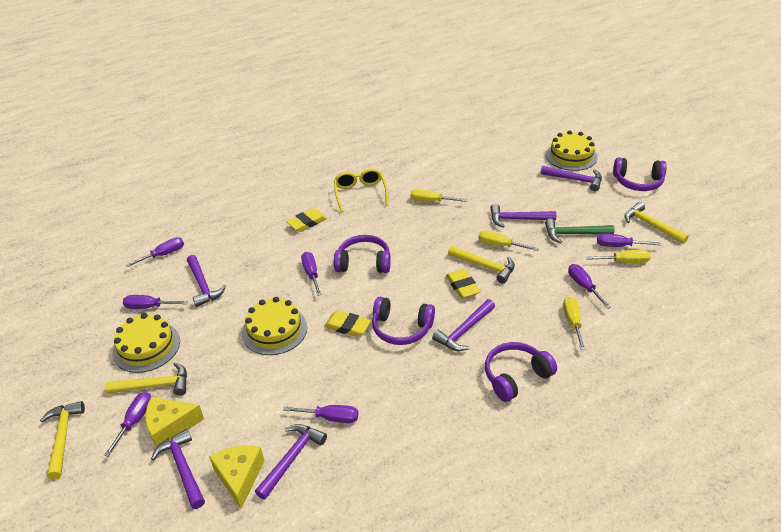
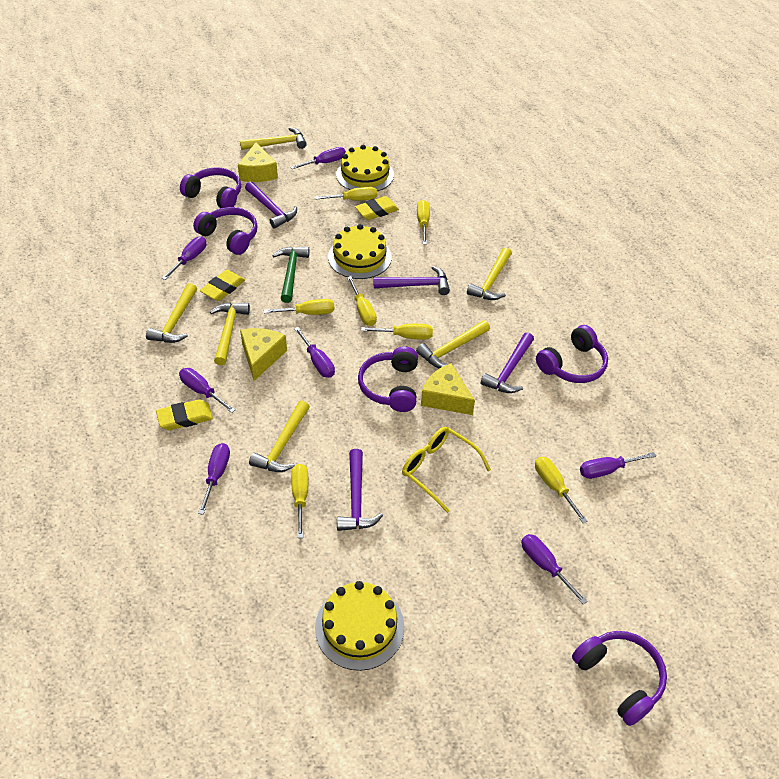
purple hammer: 6 -> 4
purple headphones: 4 -> 5
yellow cheese: 2 -> 3
yellow hammer: 4 -> 6
yellow screwdriver: 4 -> 7

